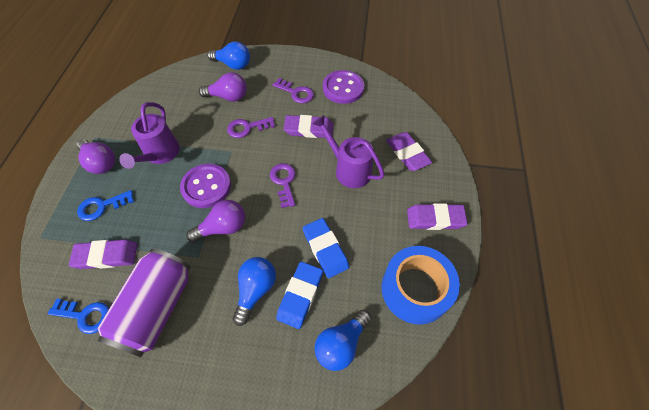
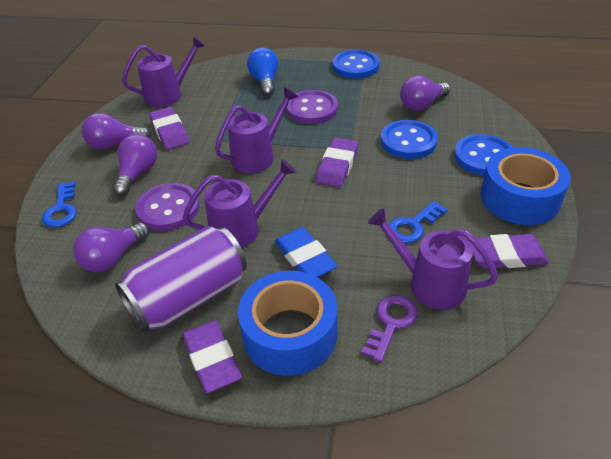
blue button: 0 -> 3
blue eraser: 2 -> 1
blue light bulb: 3 -> 1
blue tape: 1 -> 2
purple key: 3 -> 1
purple light bulb: 3 -> 4
purple watering can: 2 -> 4

